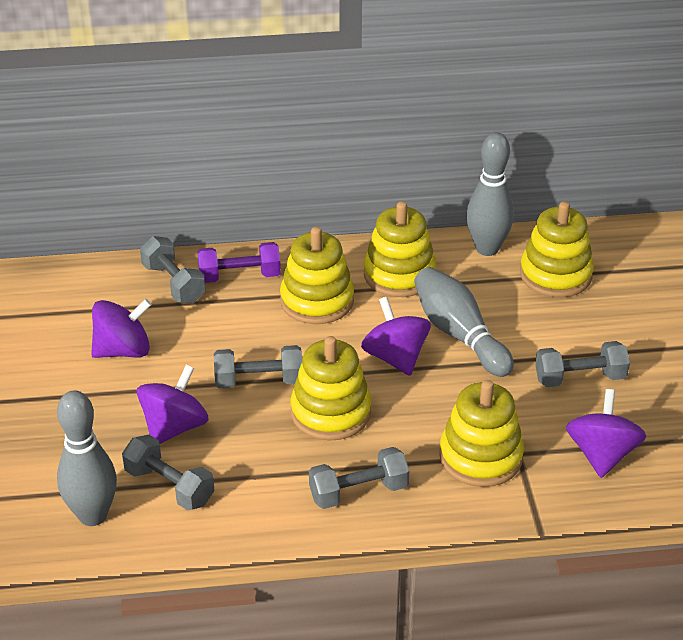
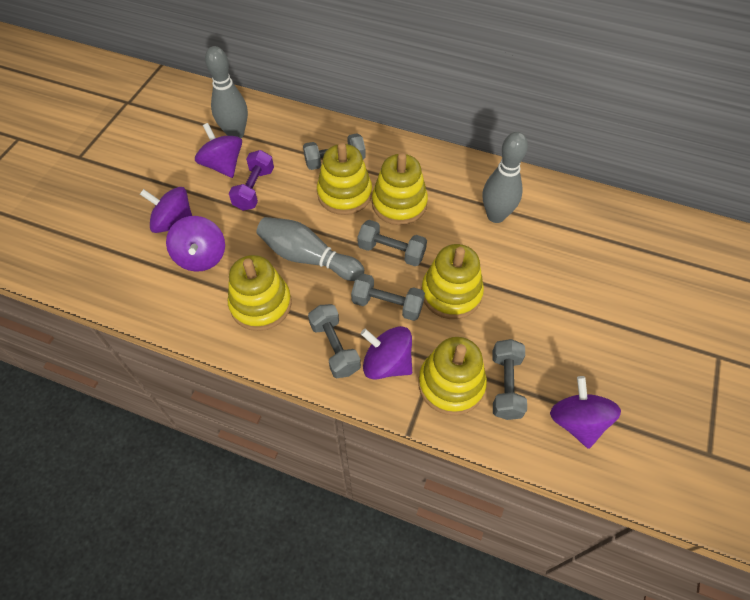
purple spinning top: 4 -> 5

